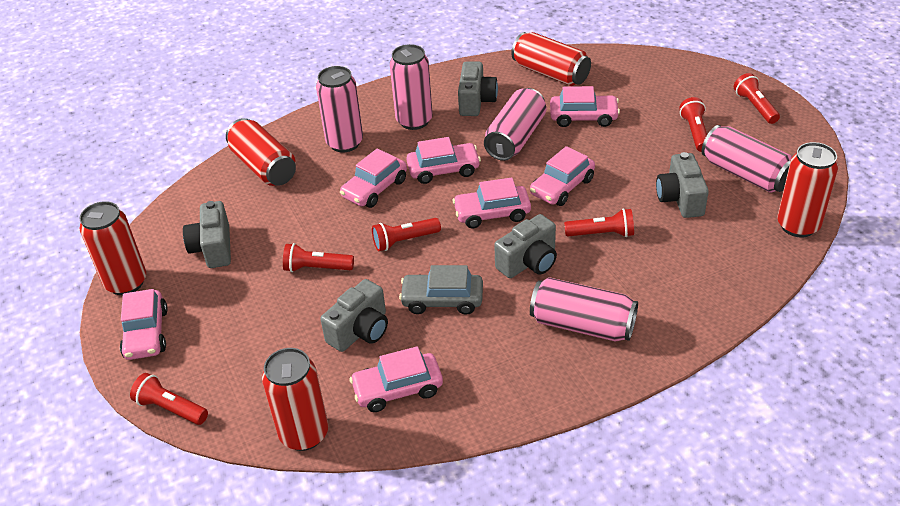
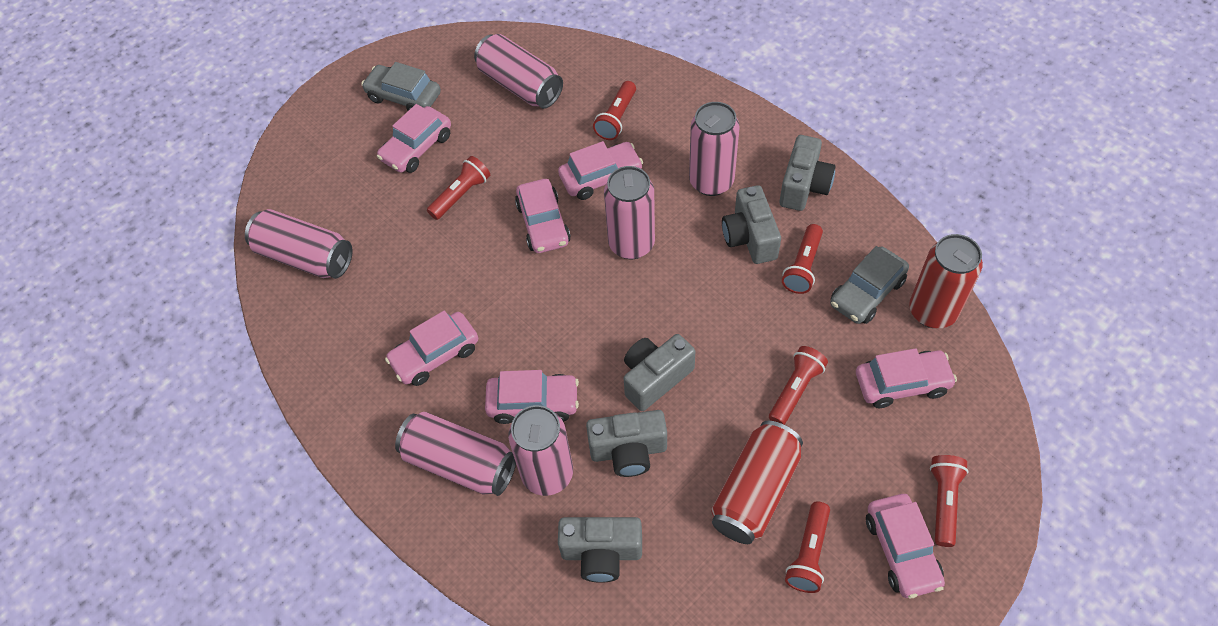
grey car: 1 -> 2
pink can: 5 -> 6
red can: 5 -> 2

